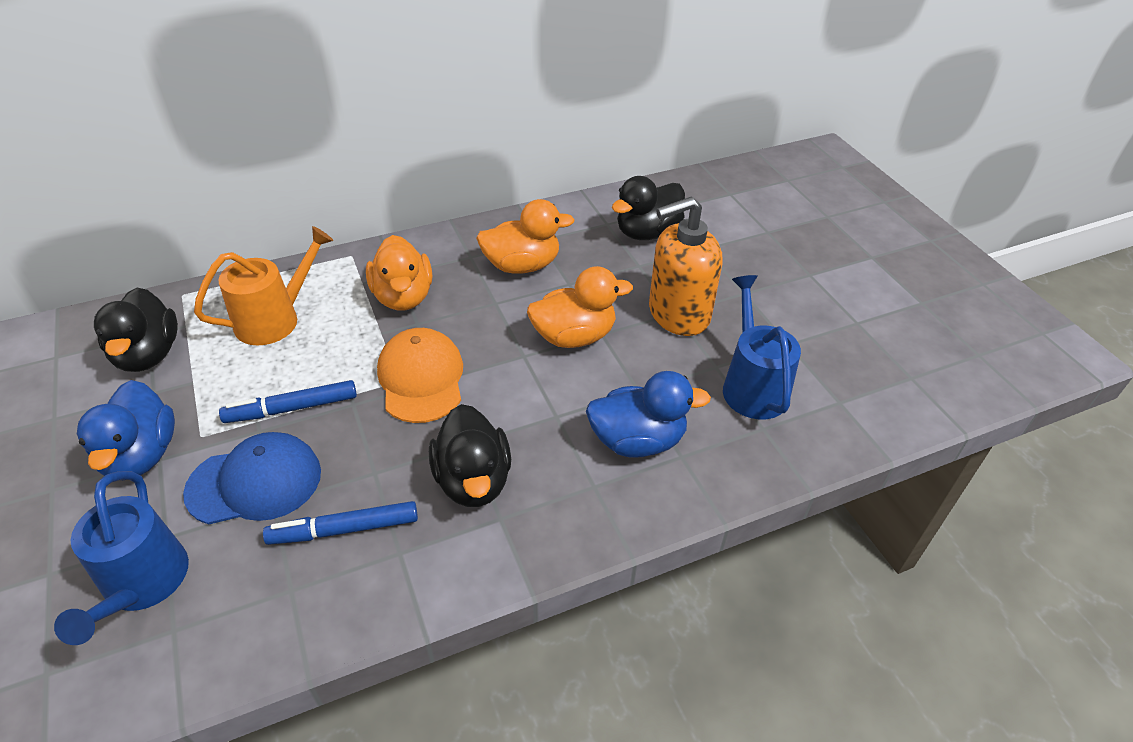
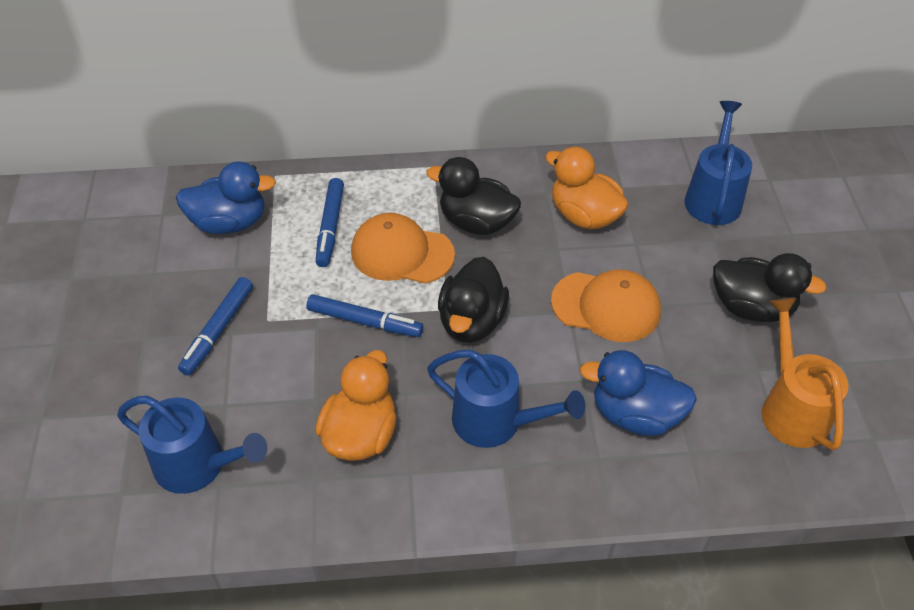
blue cap: 1 -> 0
blue marker: 2 -> 3
blue watering can: 2 -> 3
orange cap: 1 -> 2
orange duck: 3 -> 2
orange soap dispenser: 1 -> 0

